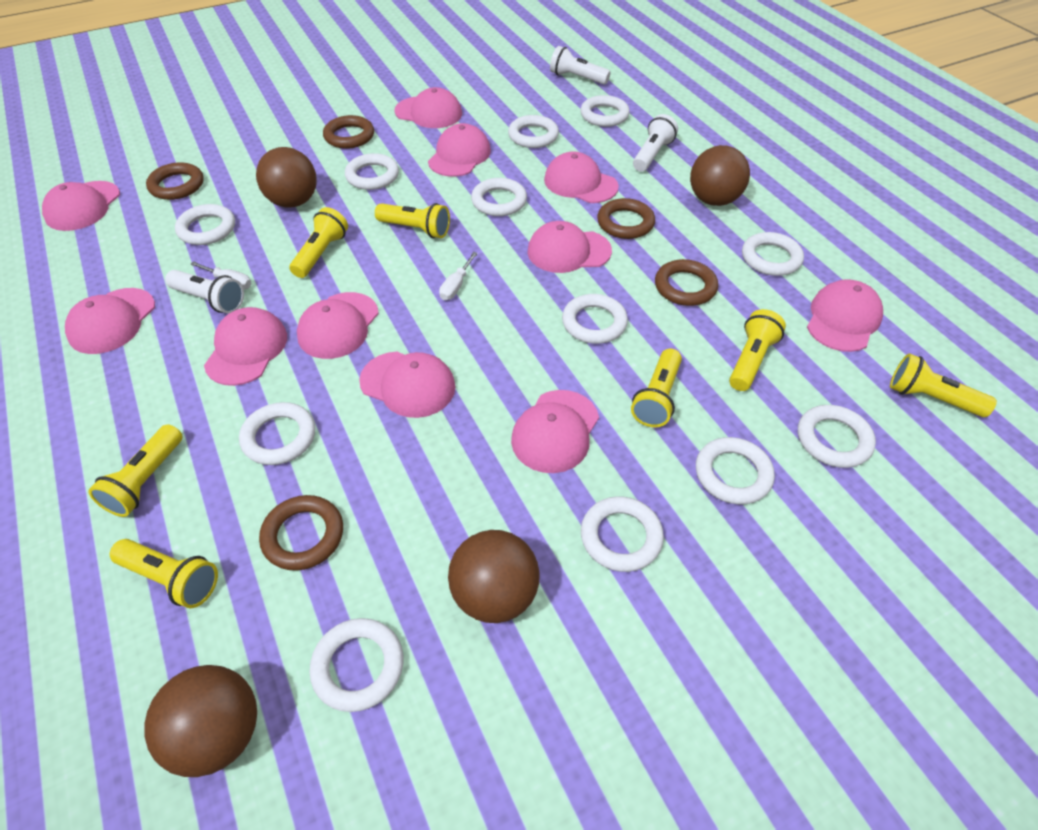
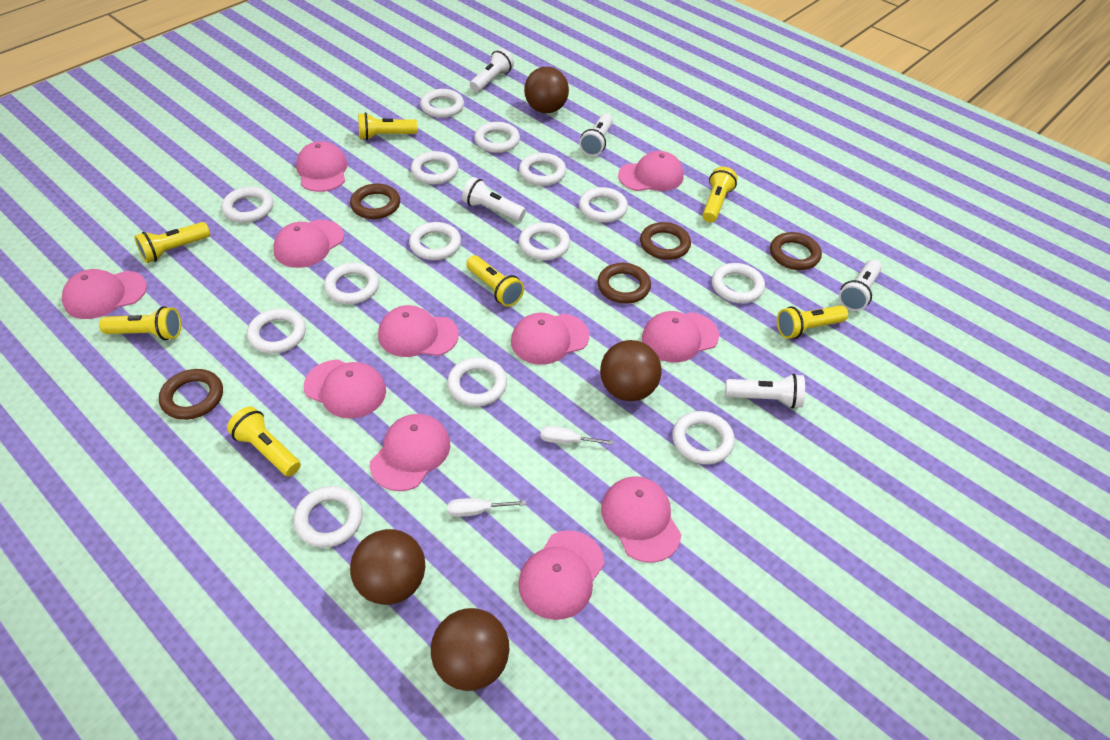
white flashlight: 3 -> 5
white ring: 12 -> 14

